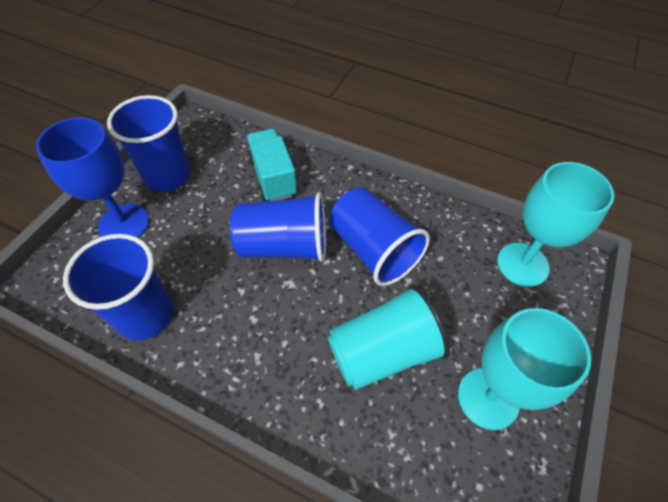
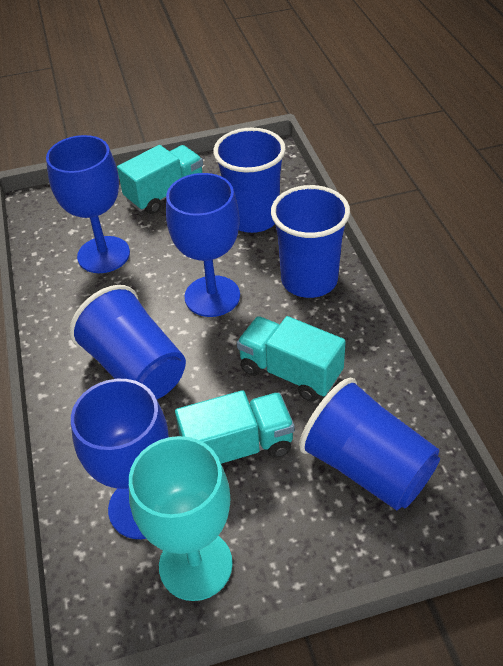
blue goblet: 1 -> 3
turquoise cup: 1 -> 0
turquoise goblet: 2 -> 1
turquoise truck: 1 -> 3

